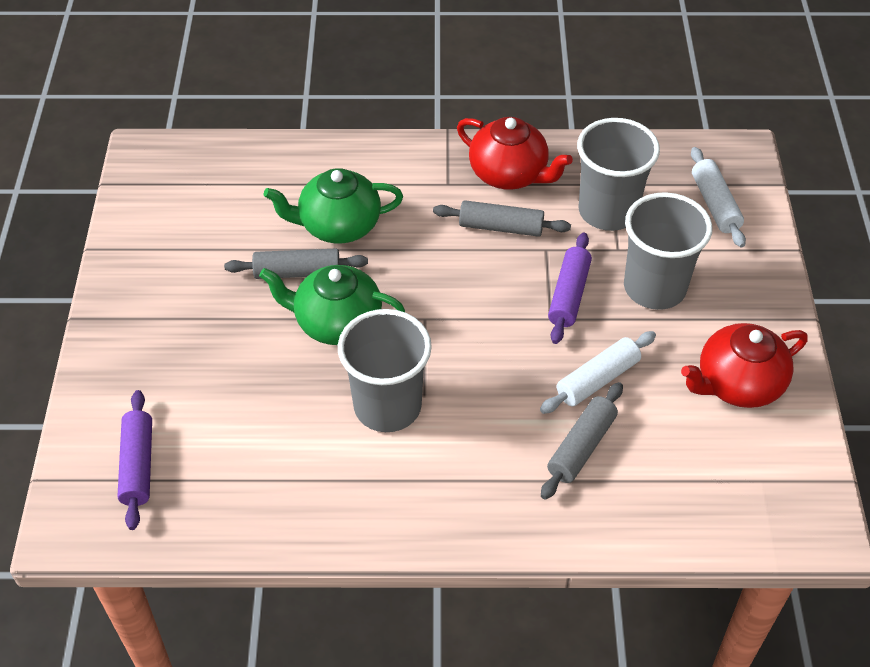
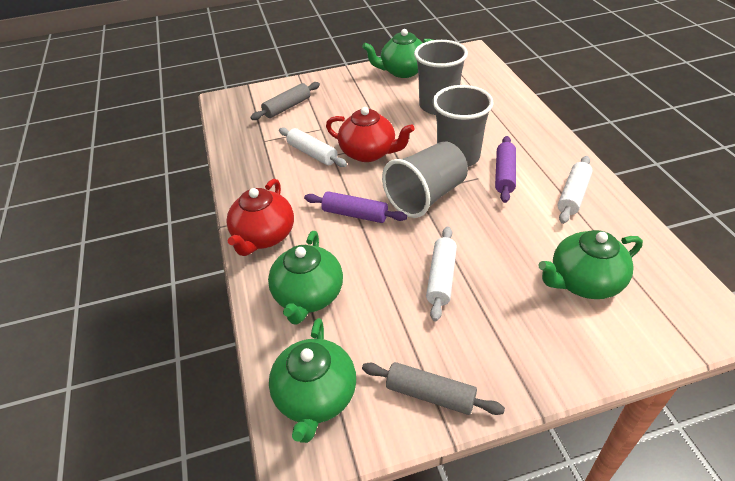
green teapot: 2 -> 4
grey rolling pin: 3 -> 2
white rolling pin: 2 -> 3

